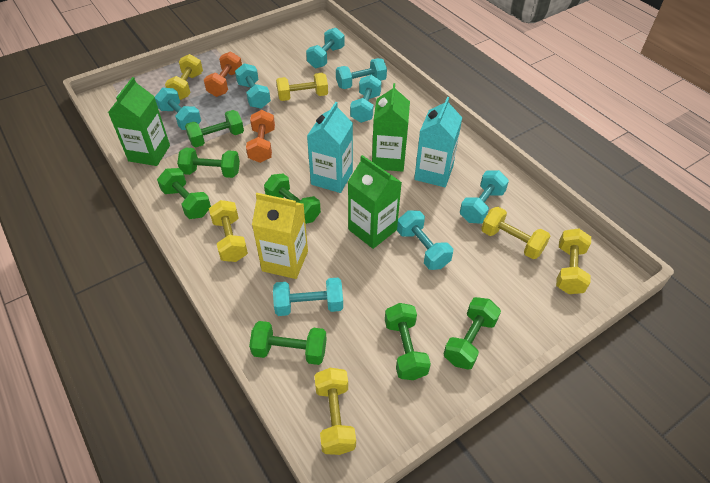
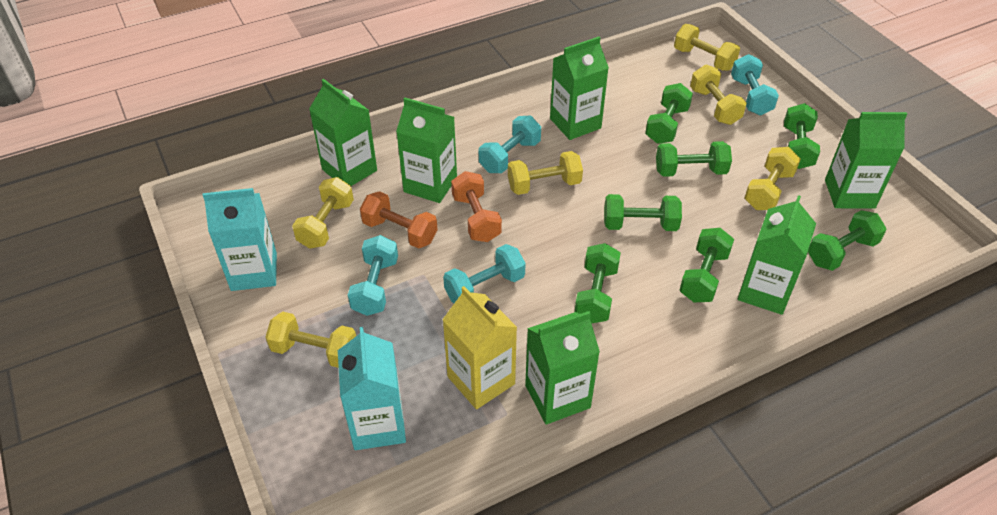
green carton: 3 -> 6
turquoise dumbbell: 8 -> 4

